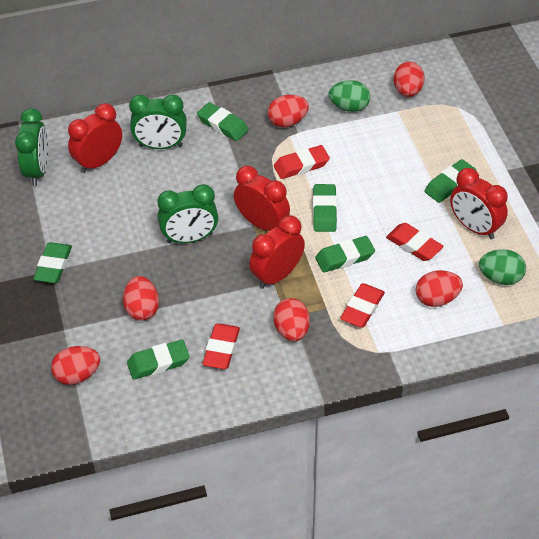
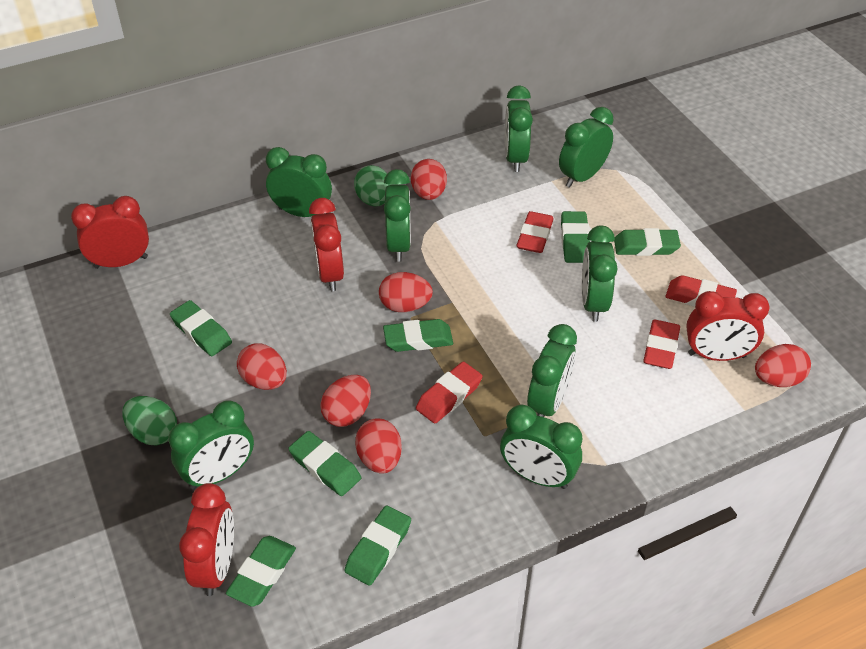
green clock: 3 -> 8
green eraser: 6 -> 7

